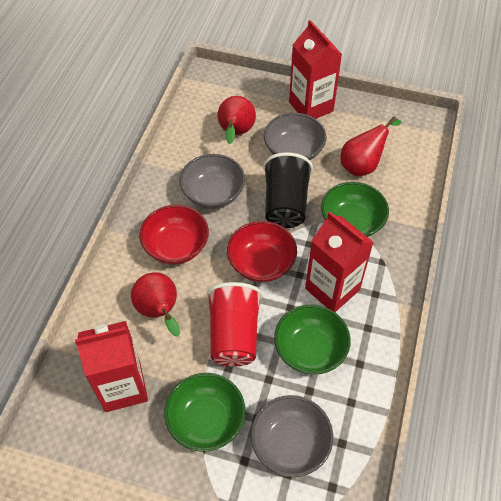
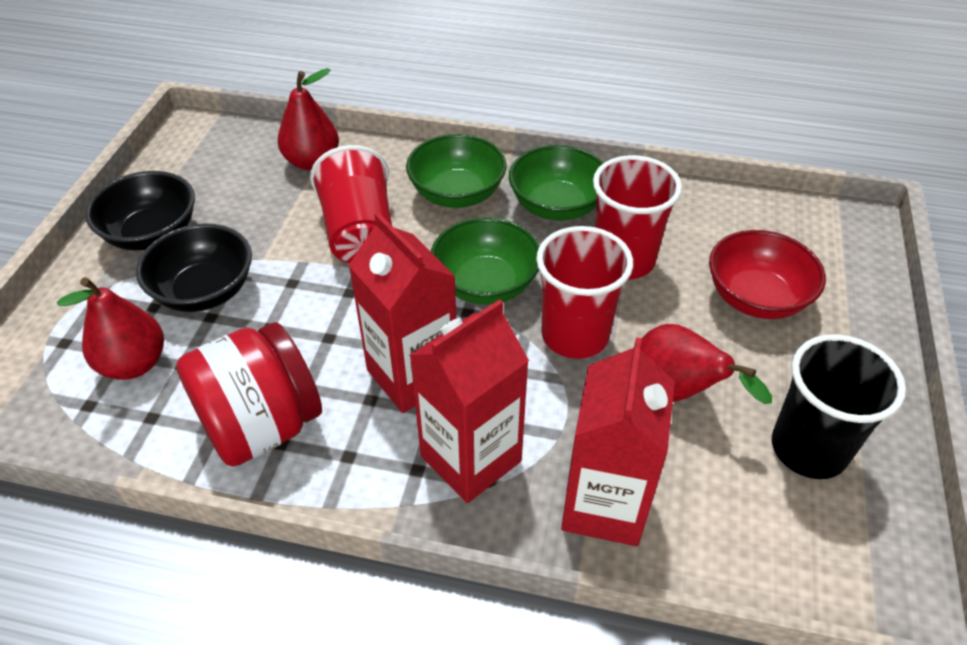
black bowl: 0 -> 2
grey bowl: 3 -> 0
red bowl: 2 -> 1
red cup: 1 -> 3
red jar: 0 -> 1

